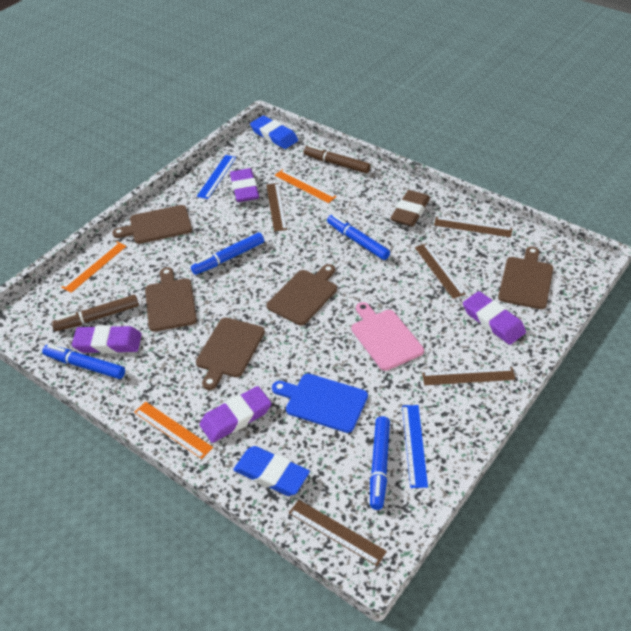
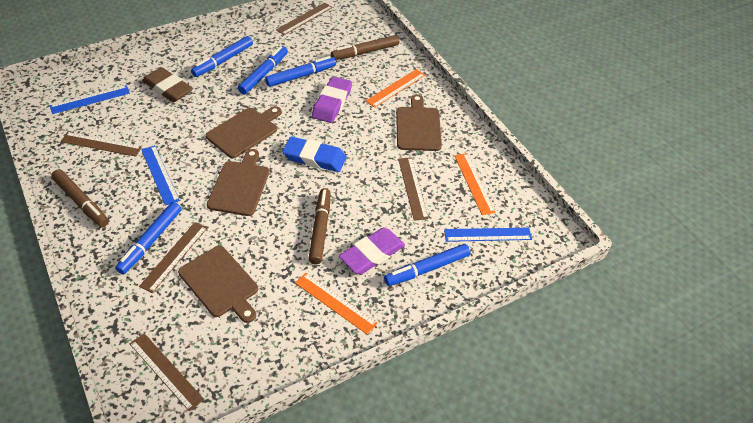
blue cutting board: 1 -> 0
blue eraser: 2 -> 1
blue marker: 4 -> 5
blue ruler: 2 -> 3
brown cutting board: 5 -> 4
brown marker: 2 -> 3
pink cutting board: 1 -> 0
purple eraser: 4 -> 2

